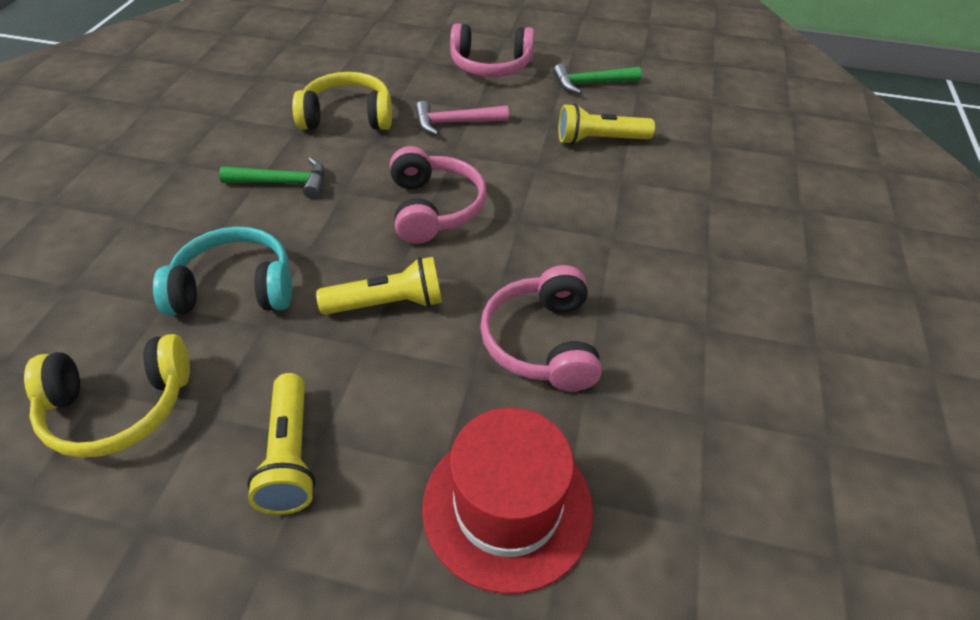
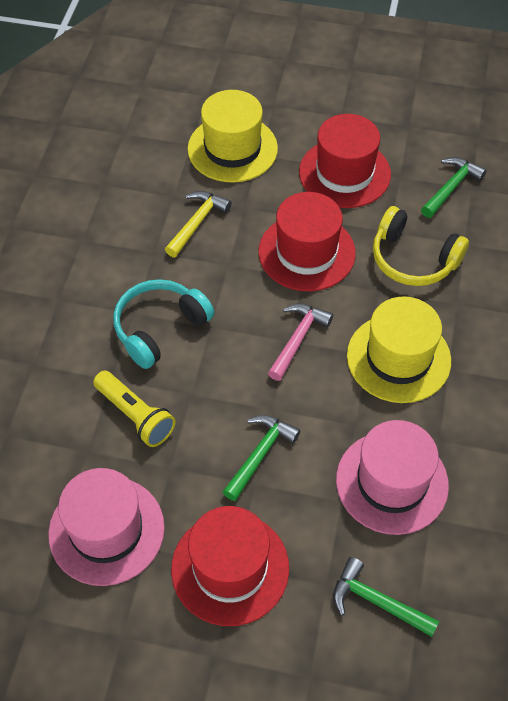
green hammer: 2 -> 3
pink hat: 0 -> 2
pink headphones: 3 -> 0
red hat: 1 -> 3
yellow flashlight: 3 -> 1
yellow hammer: 0 -> 1
yellow hat: 0 -> 2
yellow headphones: 2 -> 1

